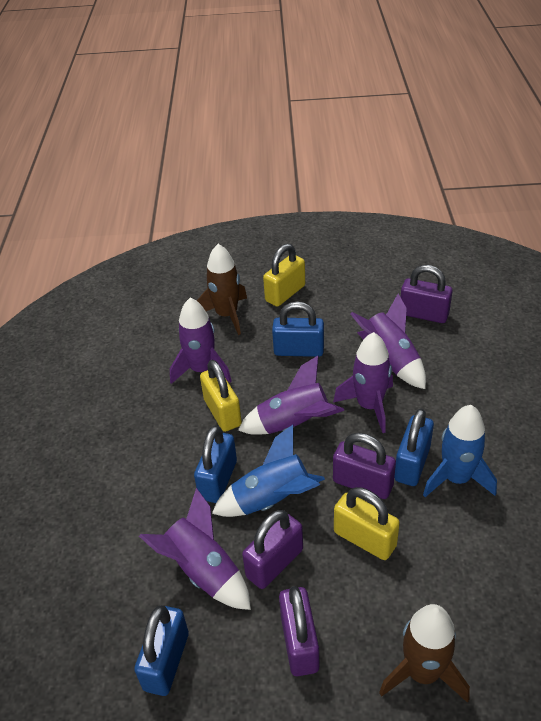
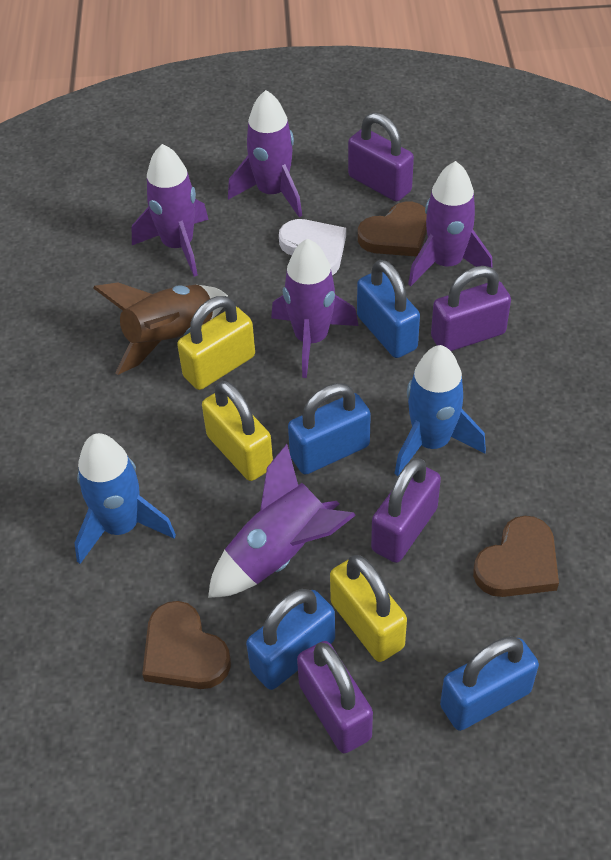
brown heart: 0 -> 3
brown rocket: 2 -> 1
white heart: 0 -> 1

